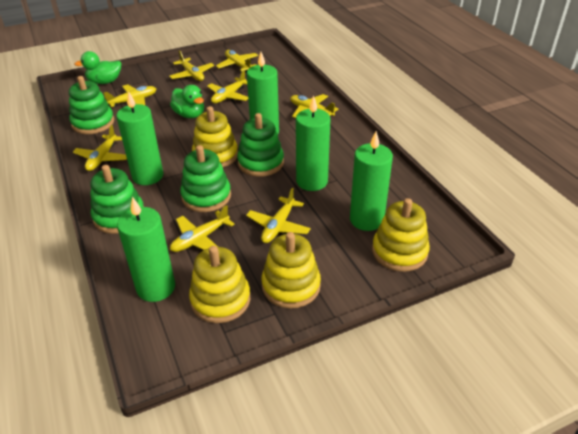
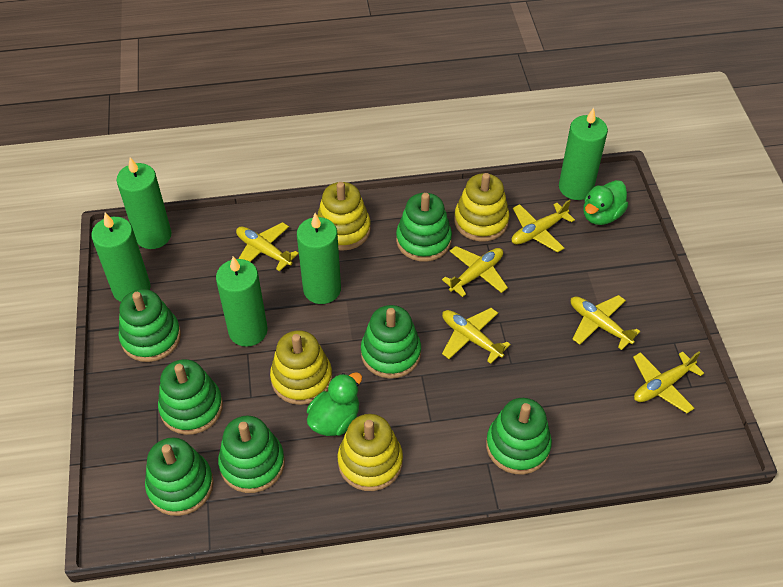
green stacking toy: 4 -> 7
yellow plane: 8 -> 6

